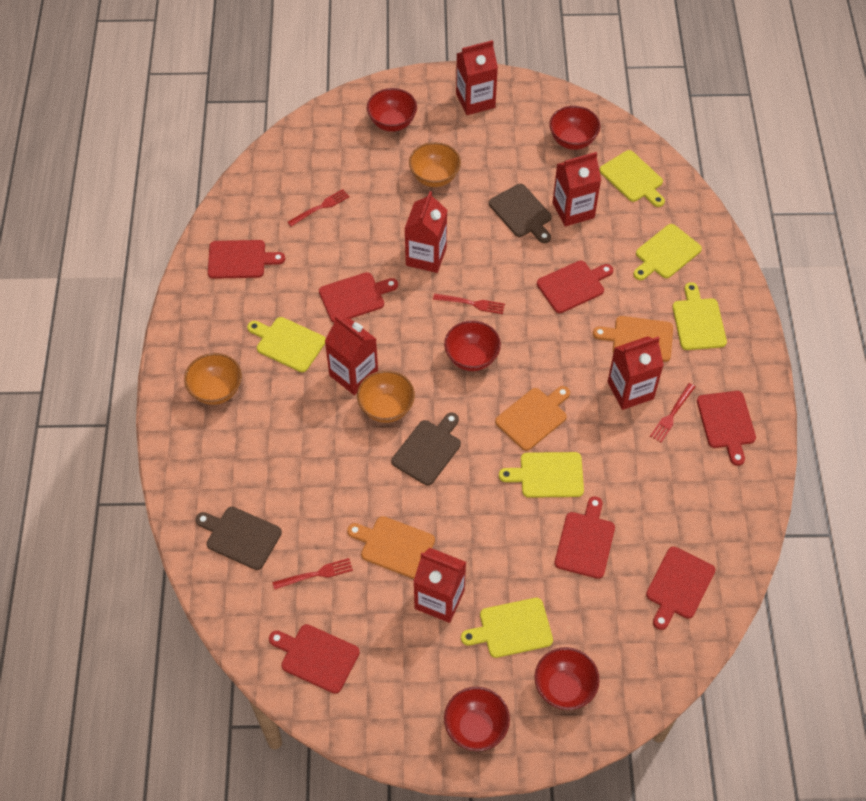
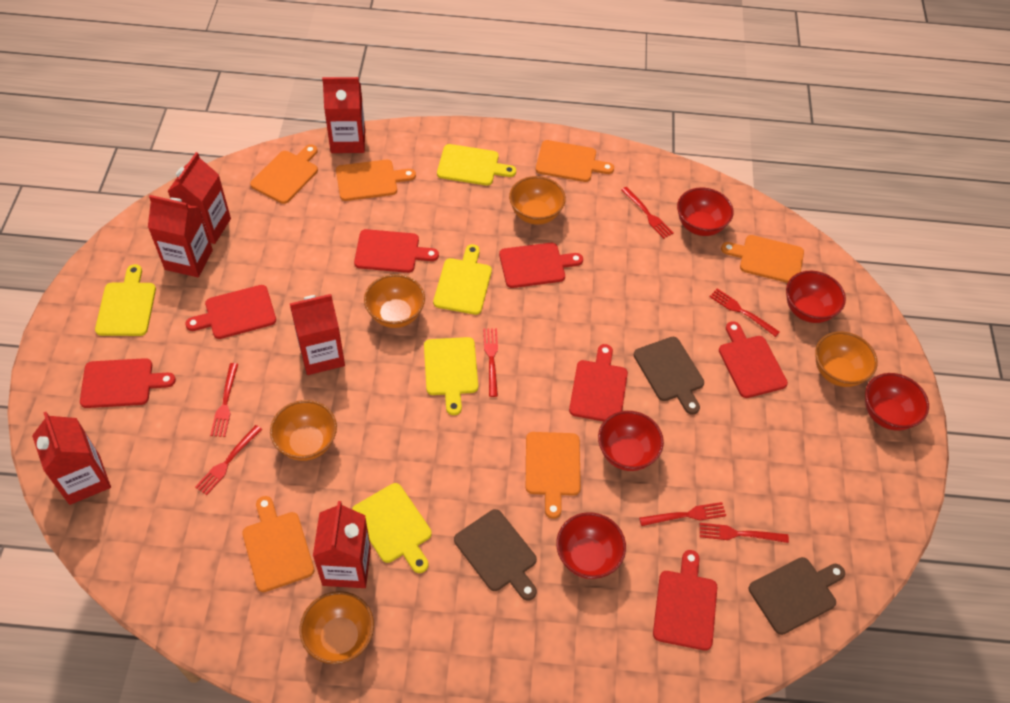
orange bowl: 3 -> 5
orange cutting board: 3 -> 6
red fork: 4 -> 7
yellow cutting board: 6 -> 5

